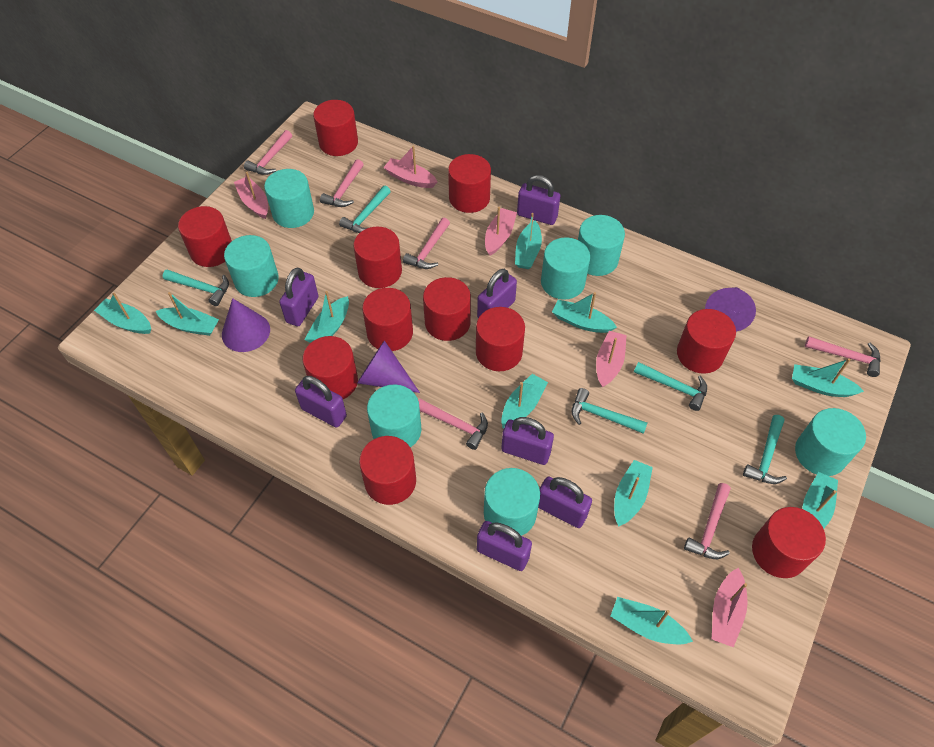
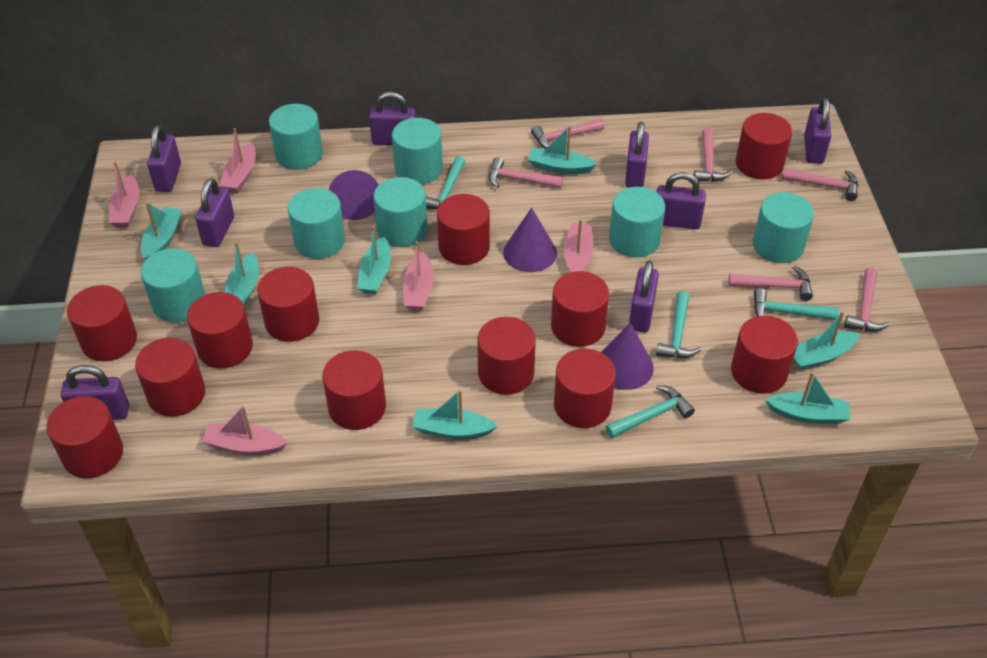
purple padlock: 7 -> 8
red cylinder: 11 -> 12
turquoise boat: 10 -> 7
turquoise hammer: 5 -> 4

